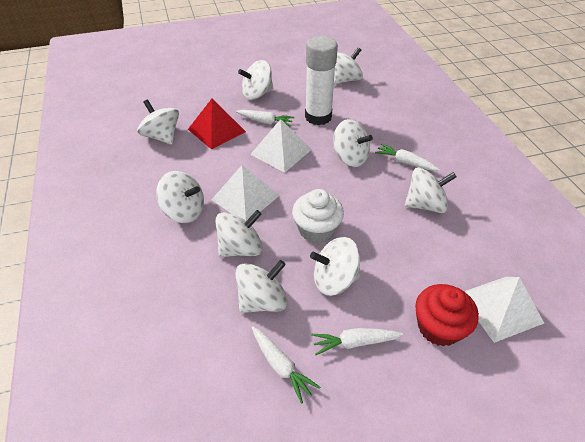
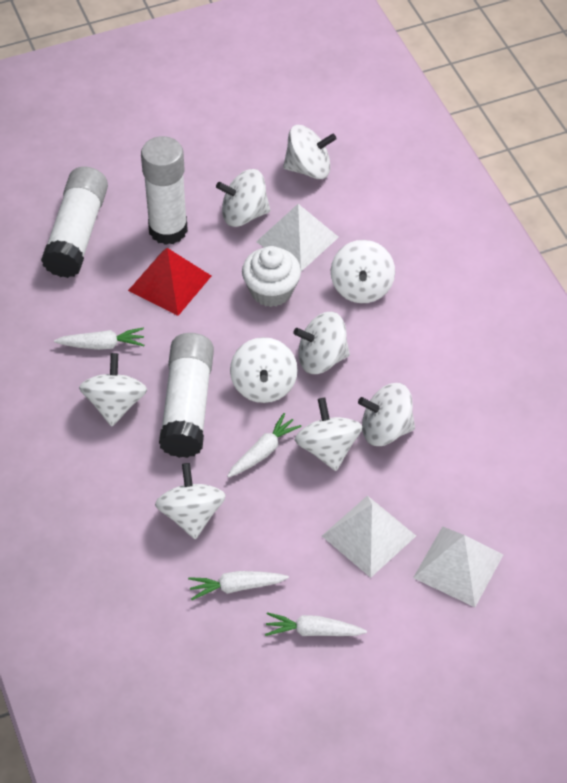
red cupcake: 1 -> 0
white glue stick: 1 -> 3

